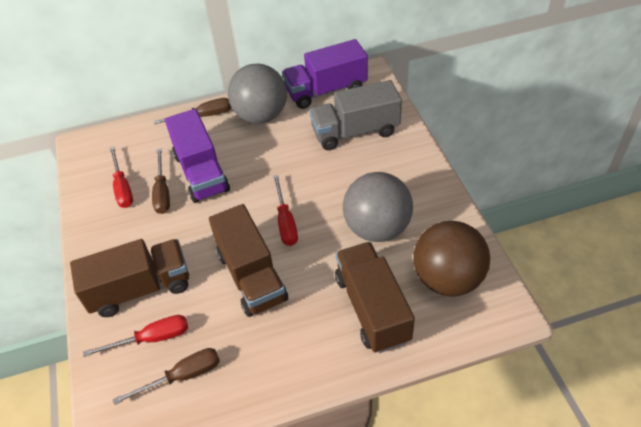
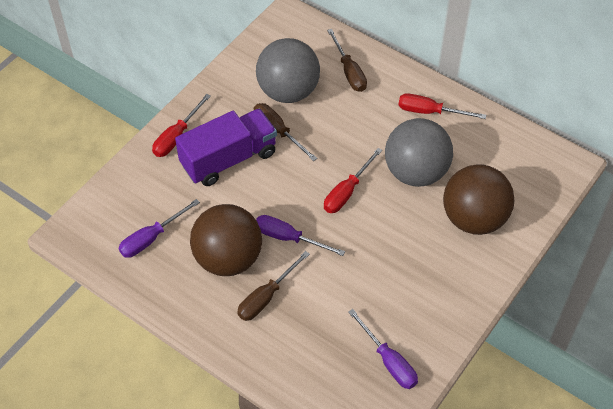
brown ball: 1 -> 2
brown truck: 3 -> 0
grey truck: 1 -> 0
purple screwdriver: 0 -> 3
purple truck: 2 -> 1

